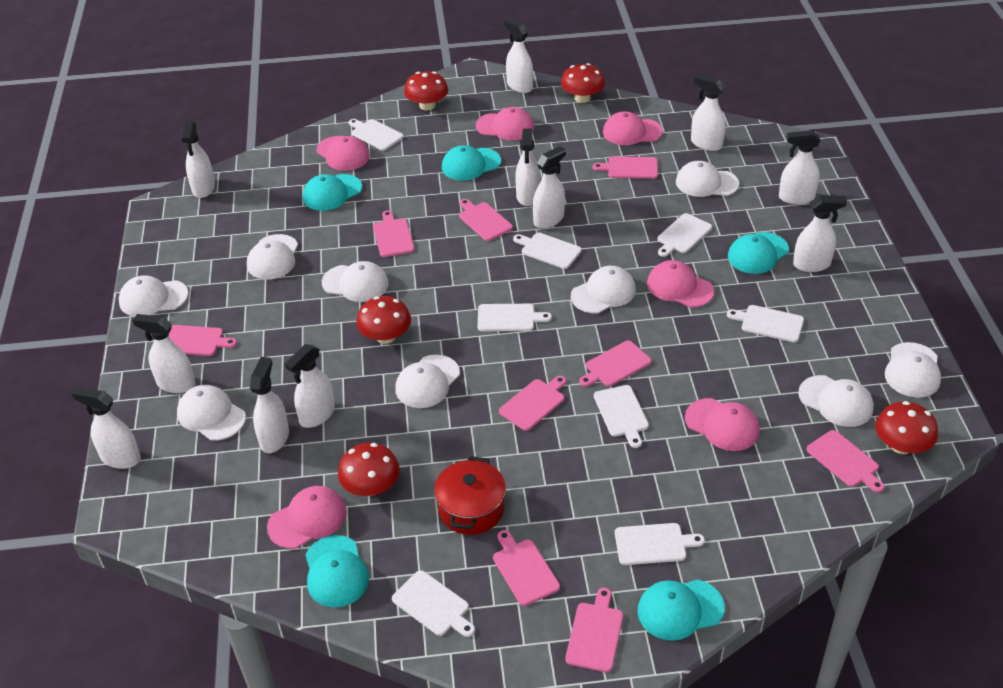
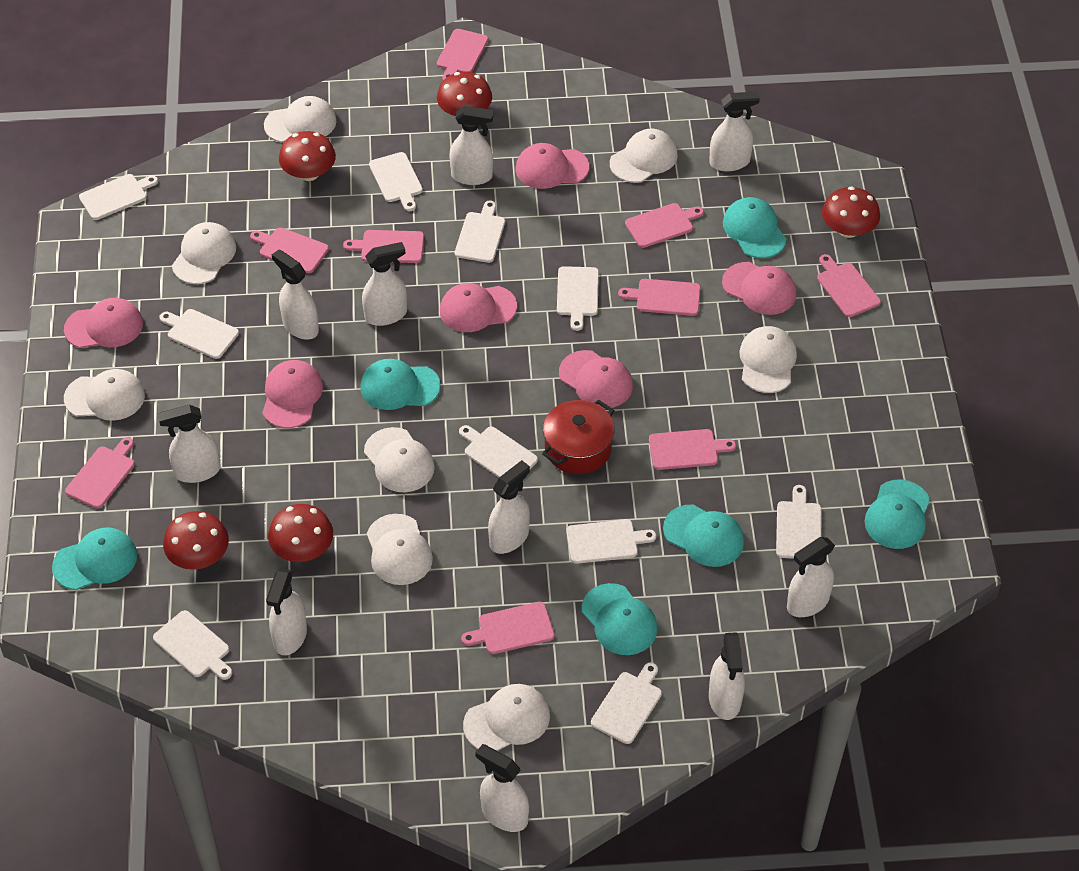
turquoise cap: 5 -> 6
white cap: 9 -> 8
white cutting board: 8 -> 10
white spray bottle: 11 -> 10

